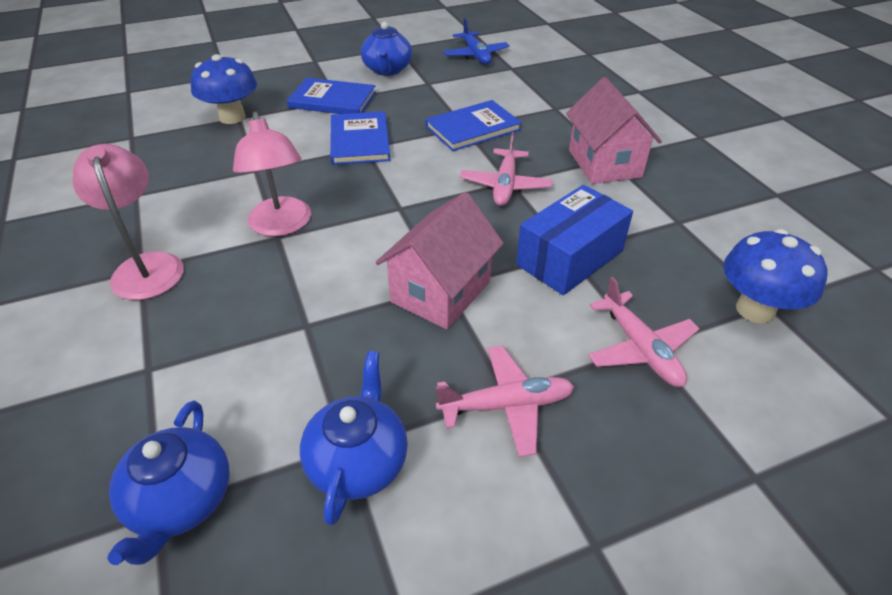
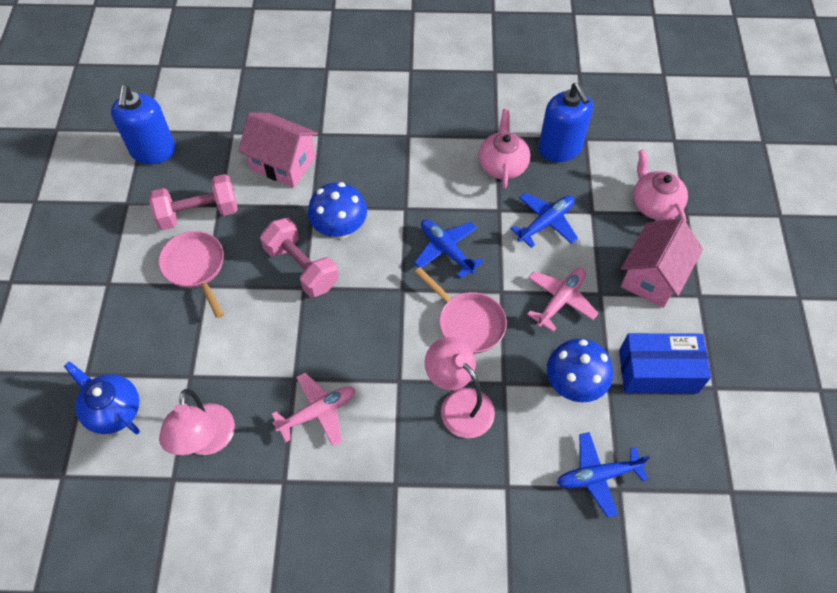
blue book: 3 -> 0
blue plane: 1 -> 3
blue soap dispenser: 0 -> 2
blue teapot: 3 -> 1
pink dumbbell: 0 -> 2
pink pan: 0 -> 2
pink plane: 3 -> 2
pink teapot: 0 -> 2

